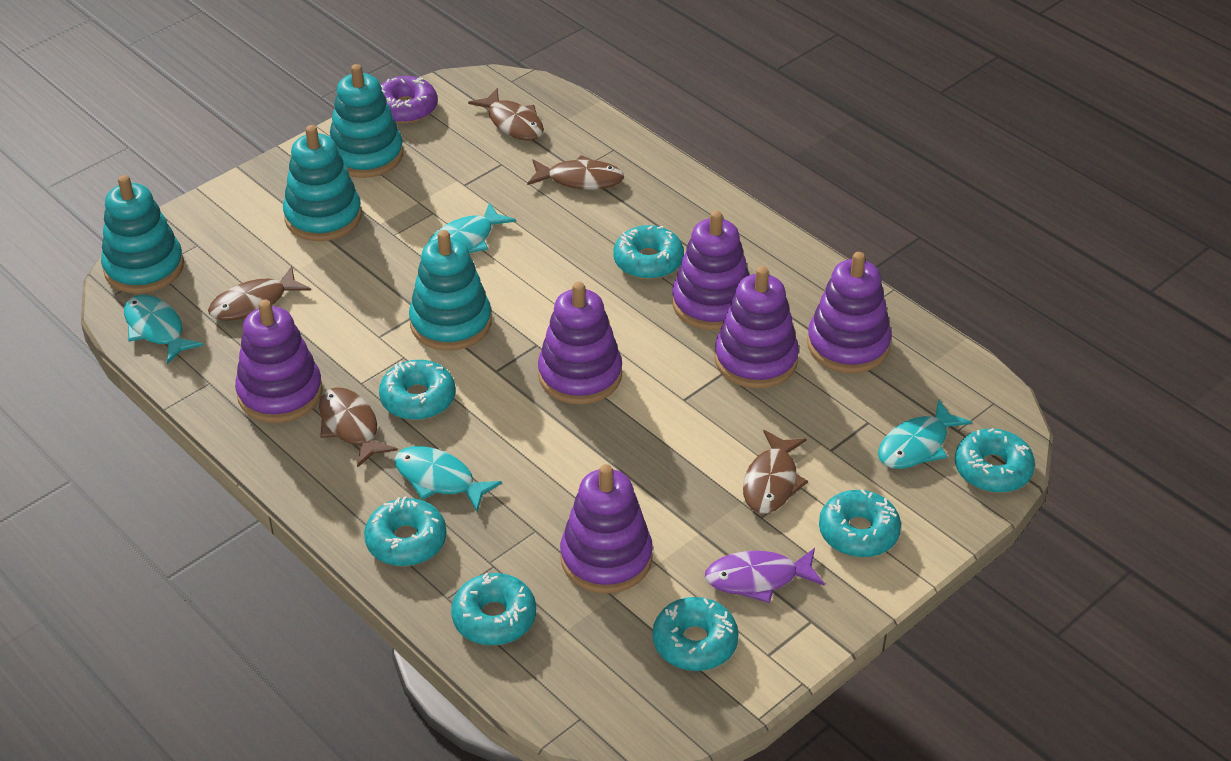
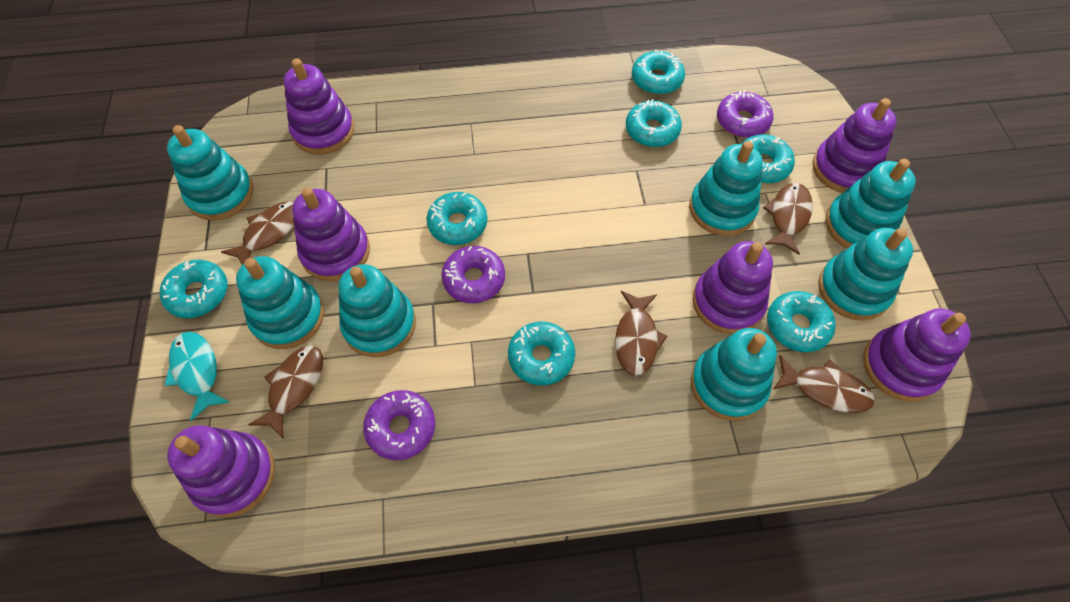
purple donut: 1 -> 3
purple fish: 1 -> 0
turquoise fish: 4 -> 1
turquoise stacking toy: 4 -> 7

